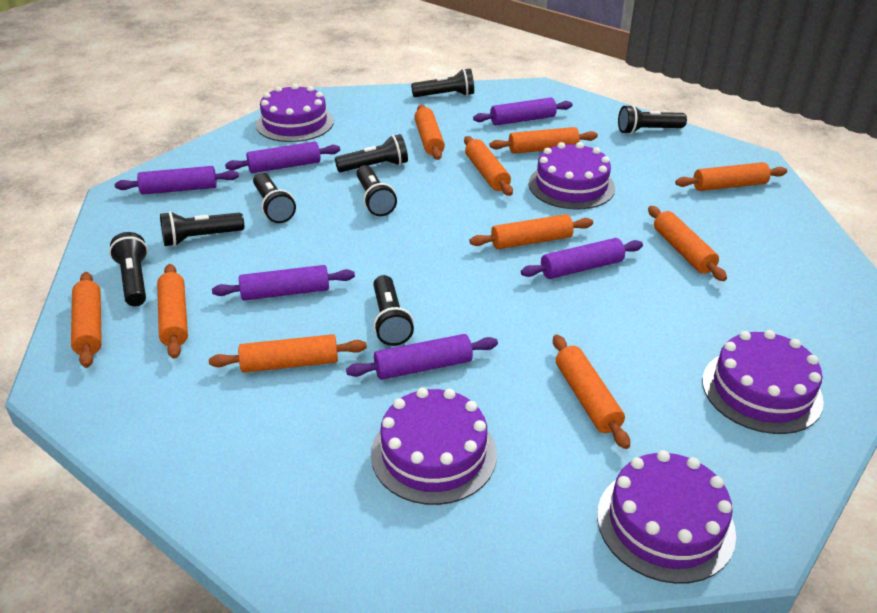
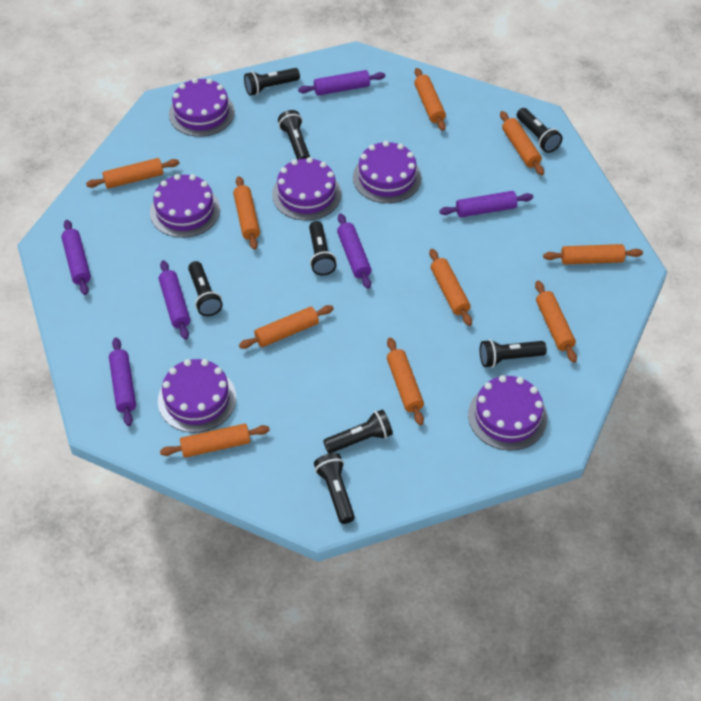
purple cake: 5 -> 6

